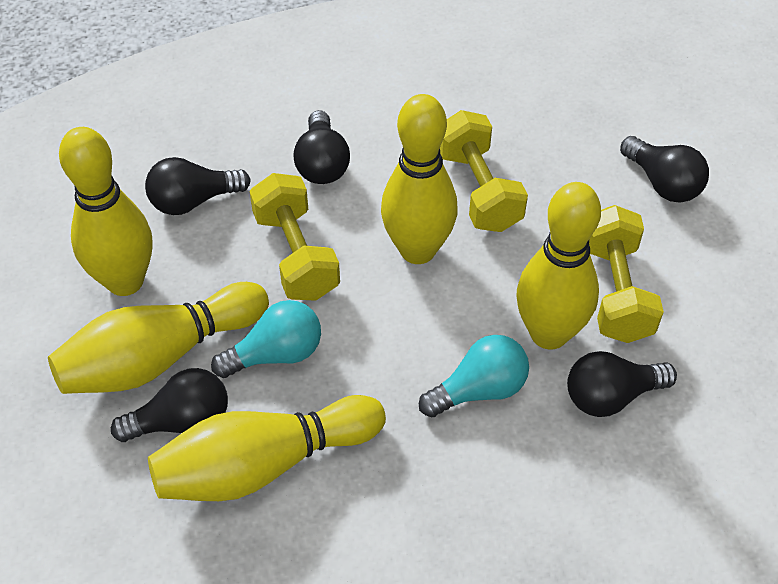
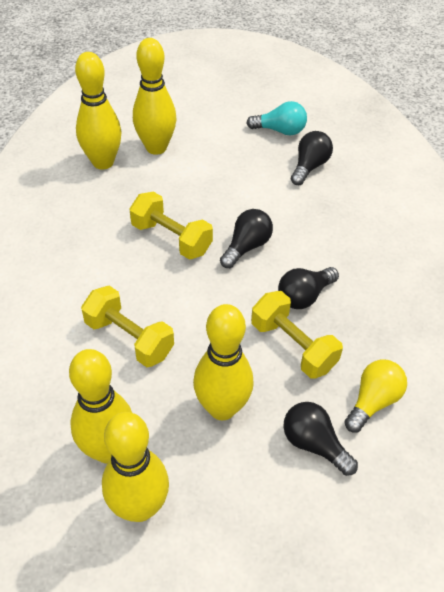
black light bulb: 5 -> 4
turquoise light bulb: 2 -> 1
yellow light bulb: 0 -> 1

